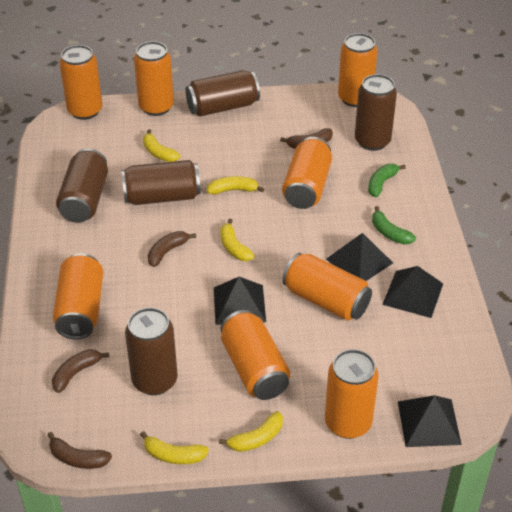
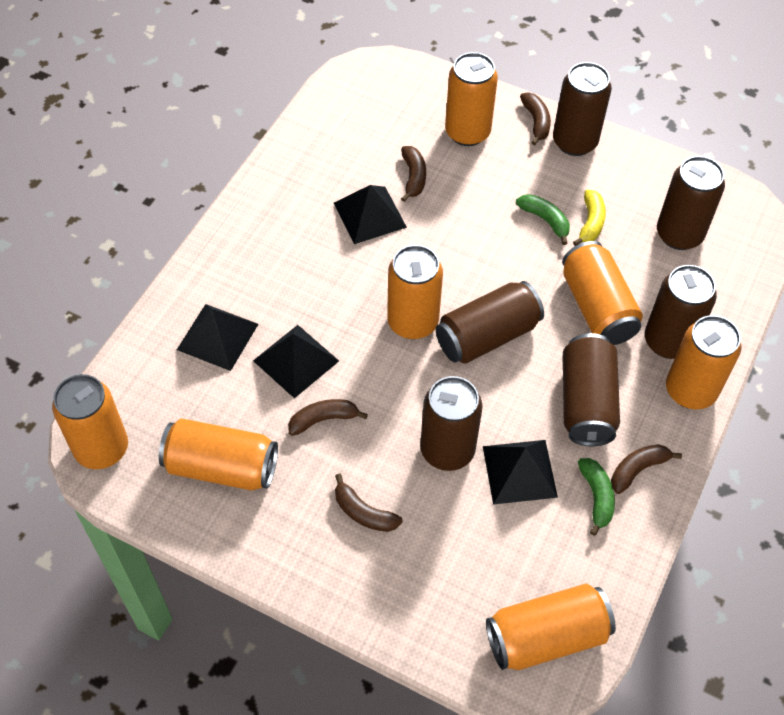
brown banana: 4 -> 5
brown can: 5 -> 6
orange can: 8 -> 7
yellow banana: 5 -> 1

